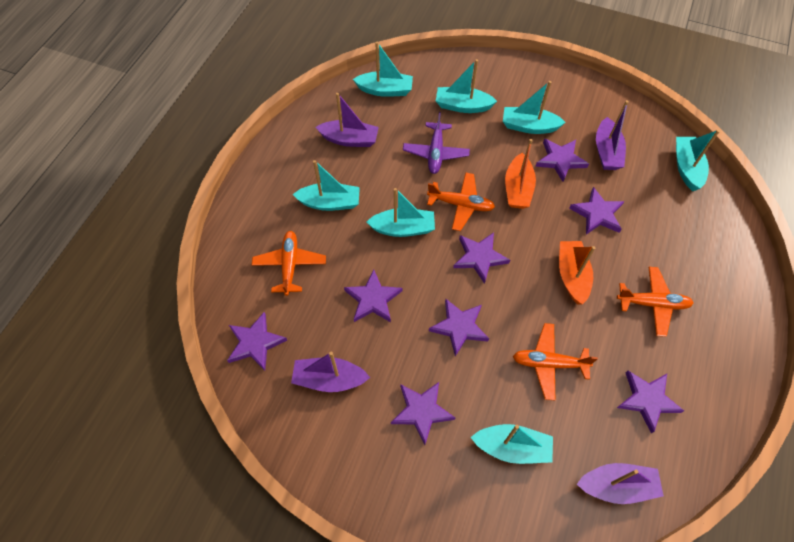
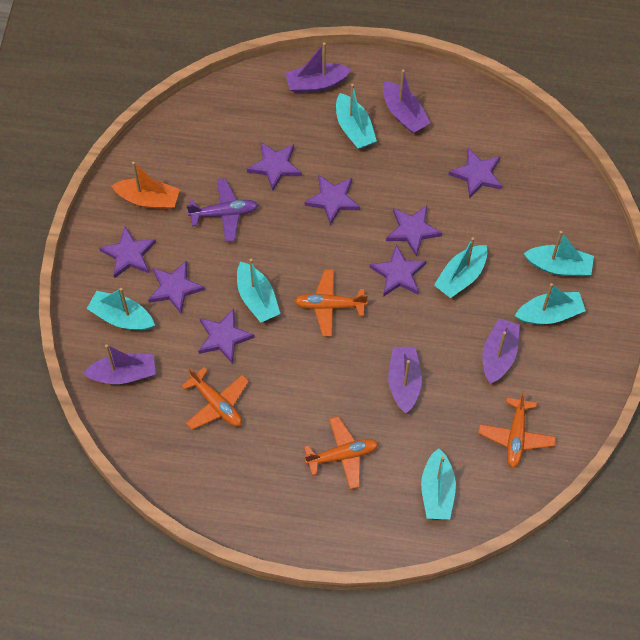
orange boat: 2 -> 1
purple boat: 4 -> 5

